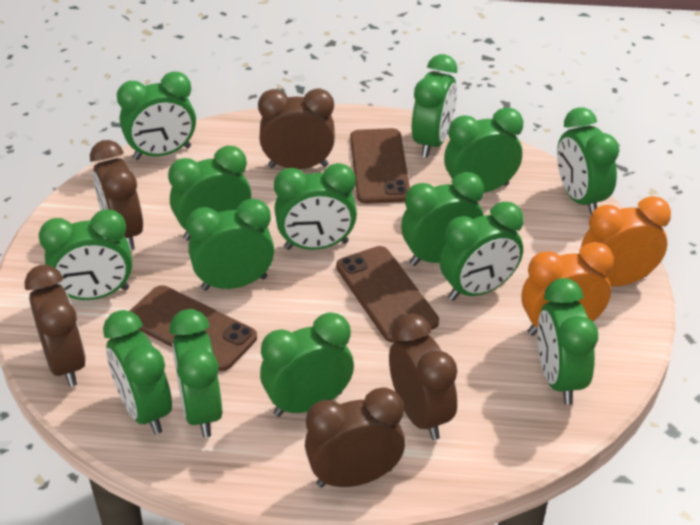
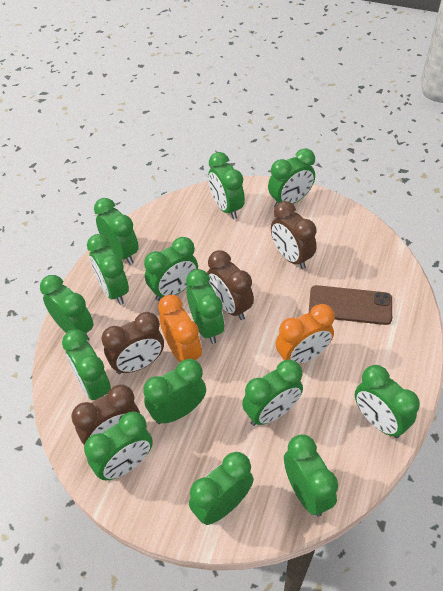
brown clock: 5 -> 4
brown phone: 3 -> 1

